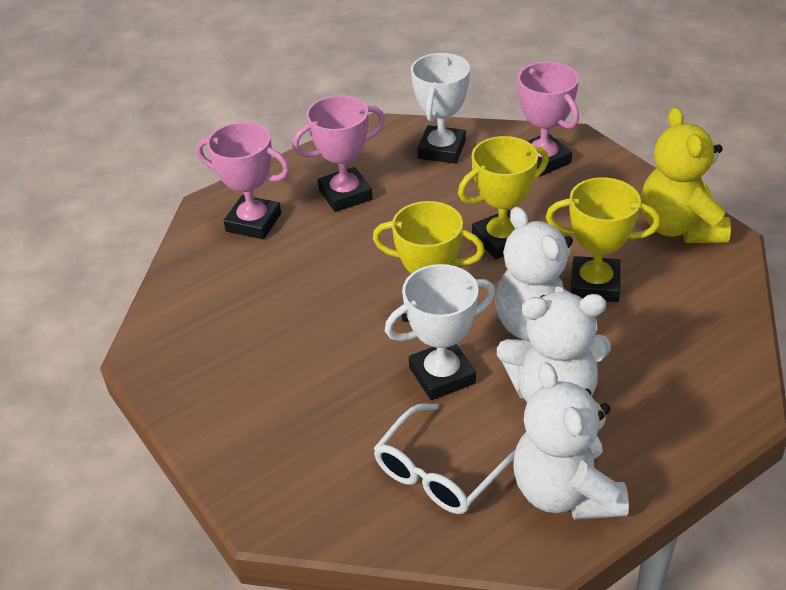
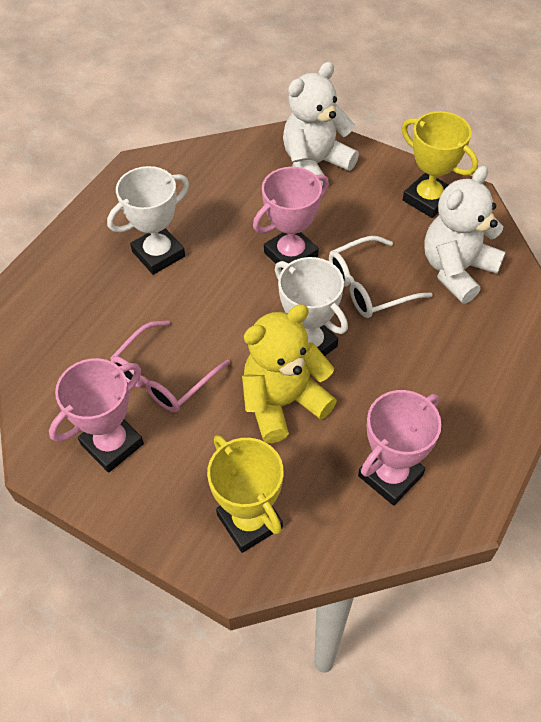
pink glasses: 0 -> 1
white teddy bear: 3 -> 2
yellow trophy: 3 -> 2

